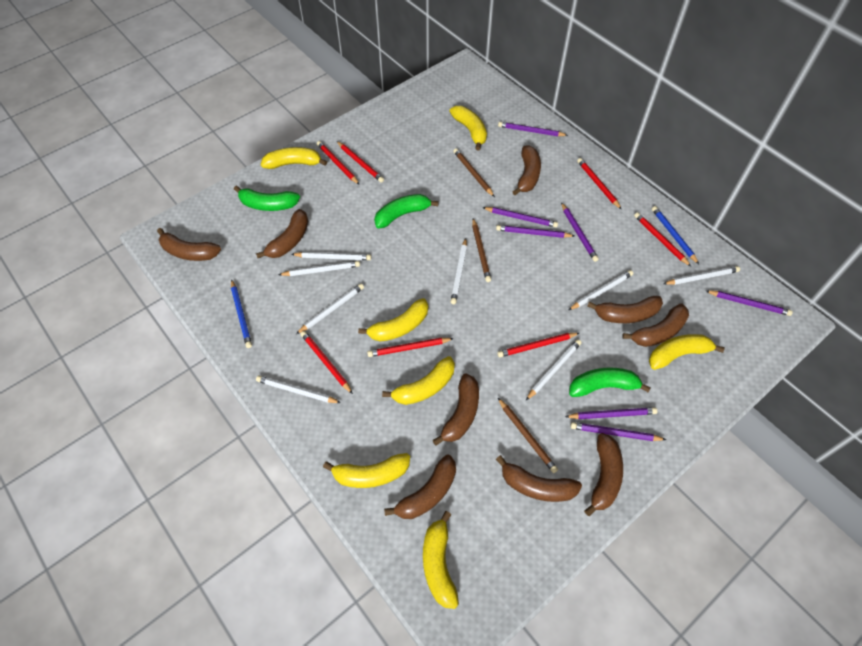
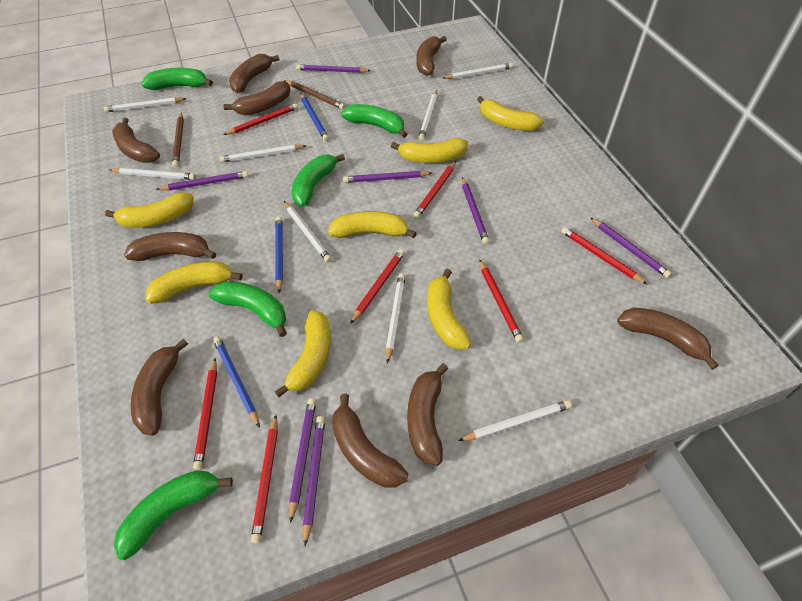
blue pencil: 2 -> 3
brown pencil: 3 -> 2
green banana: 3 -> 5

